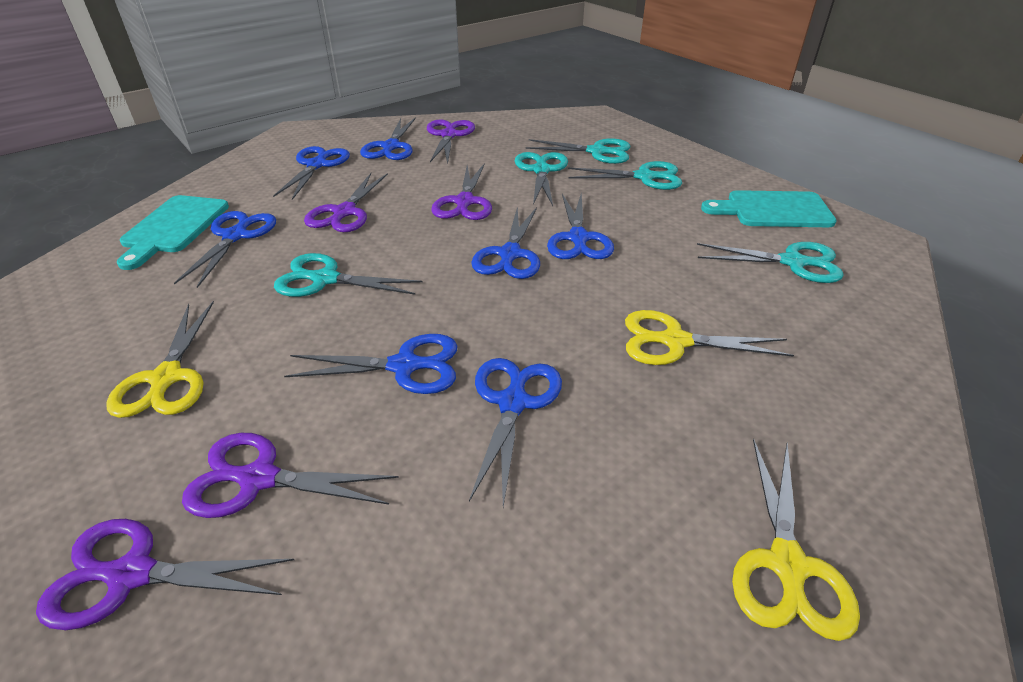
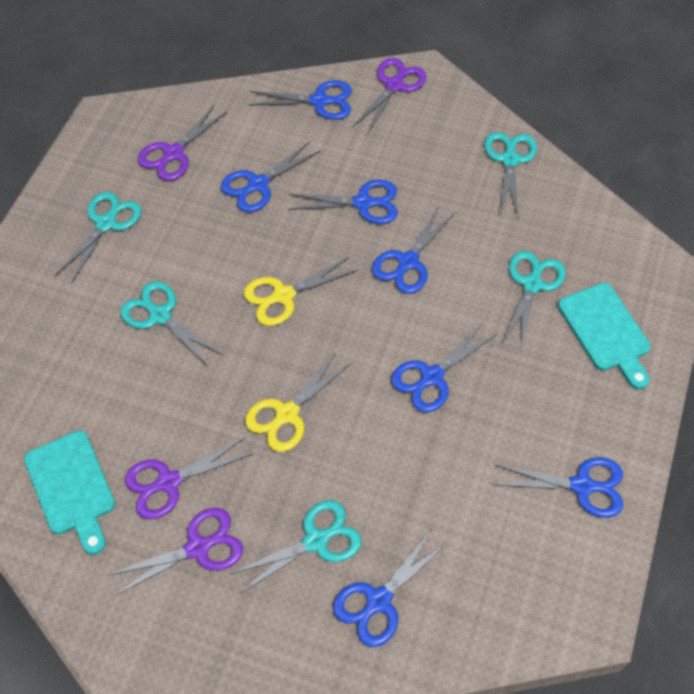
purple scissors: 5 -> 4
yellow scissors: 3 -> 2

